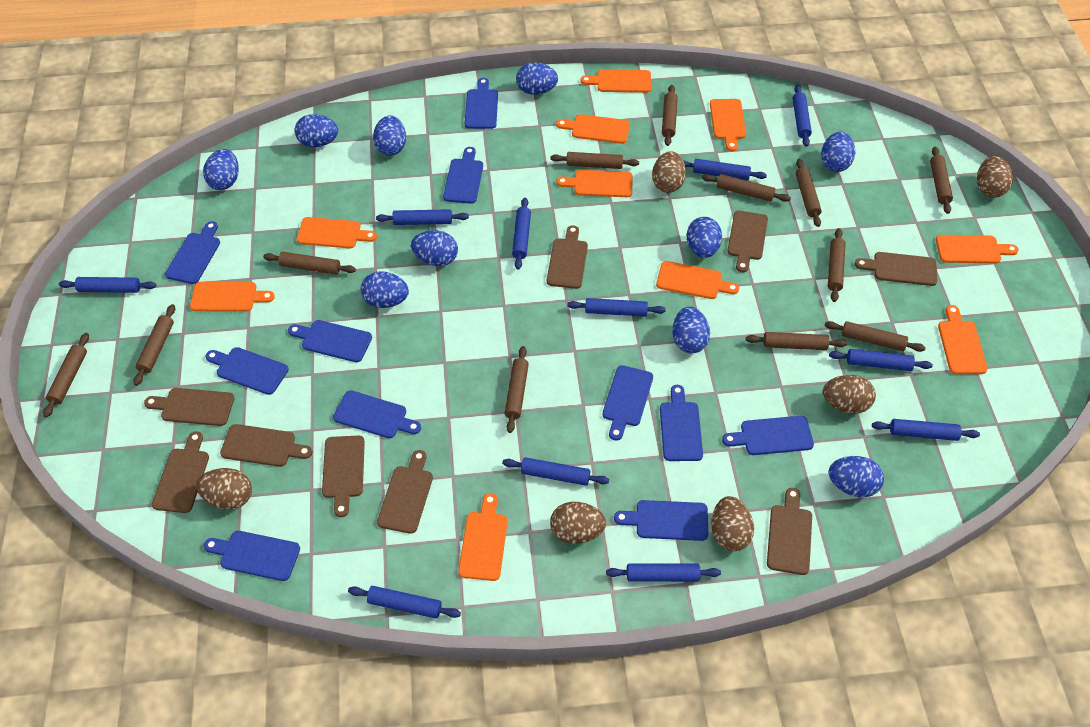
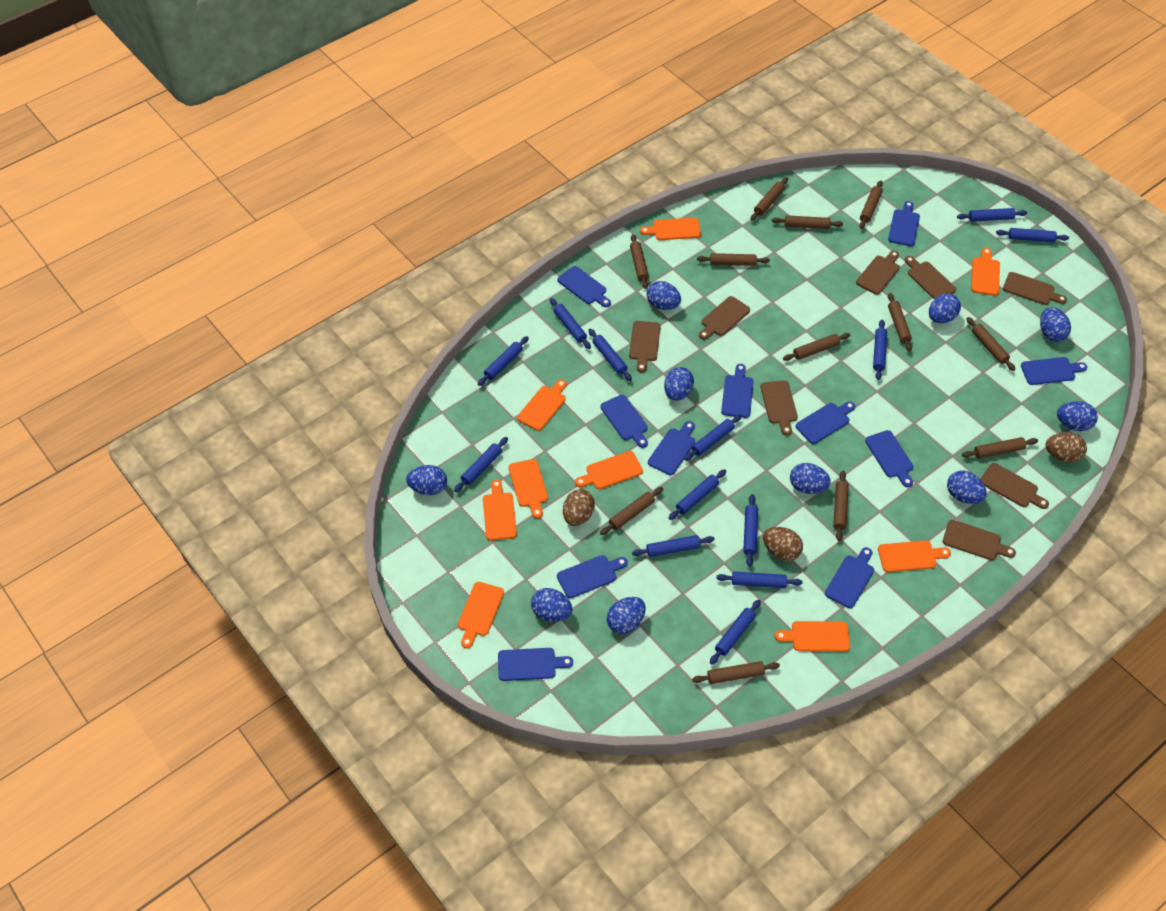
blue rolling pin: 11 -> 13
brown cutting board: 9 -> 8
brown egg: 6 -> 3
orange cutting board: 10 -> 9

